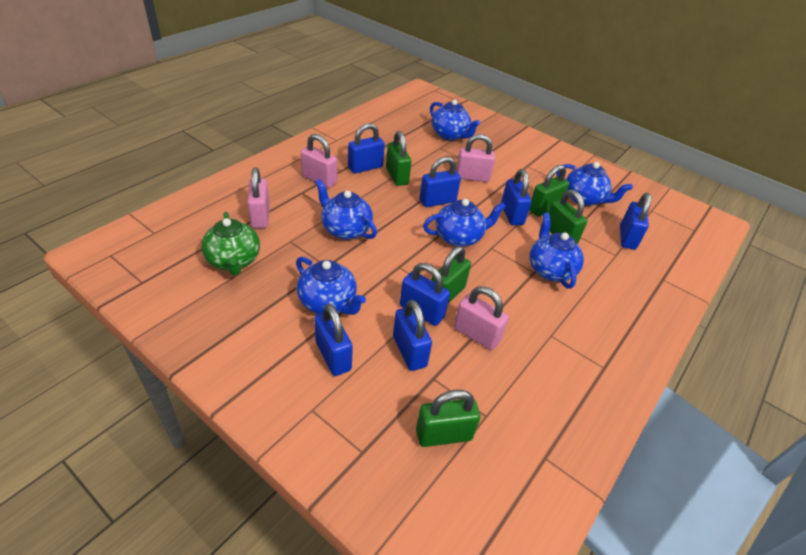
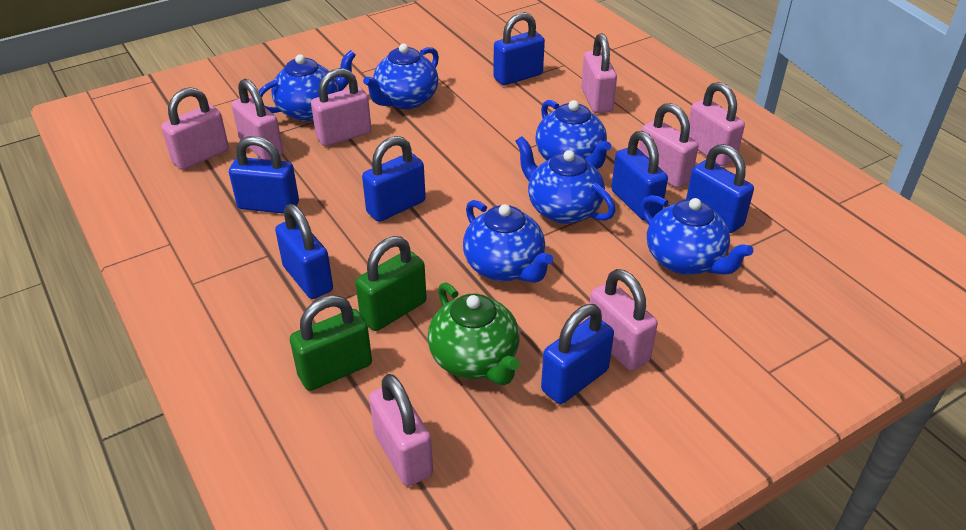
green padlock: 5 -> 2
pink padlock: 4 -> 8

